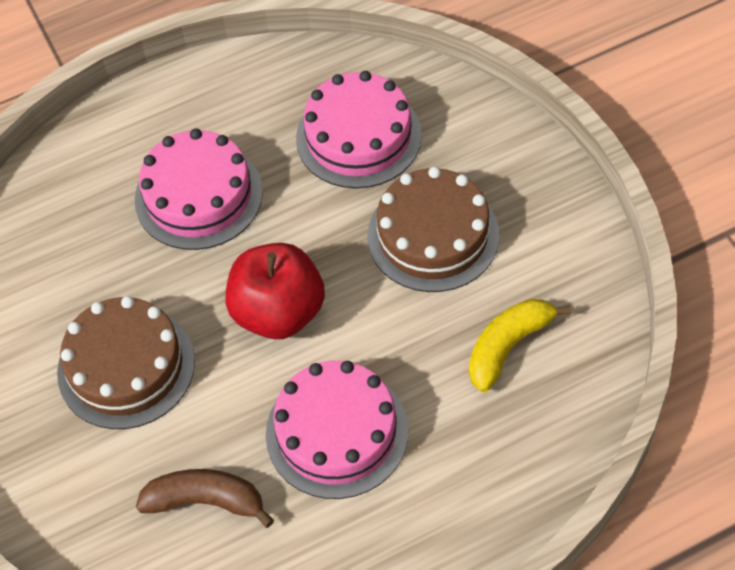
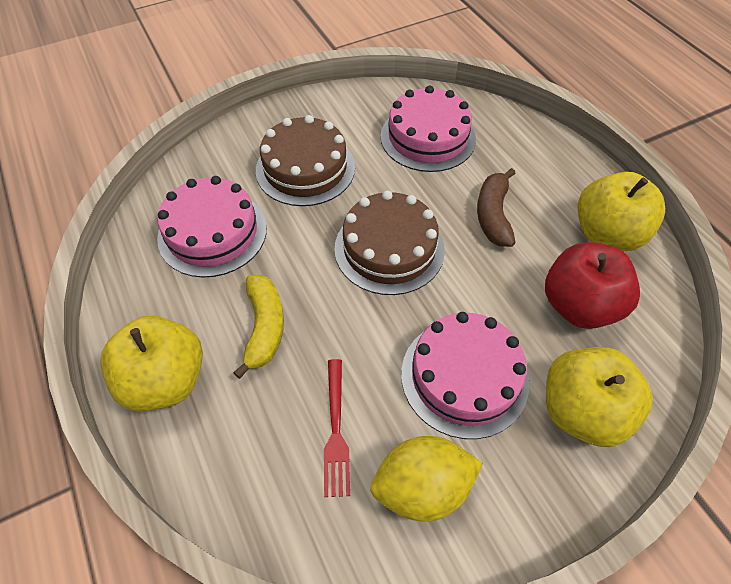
red fork: 0 -> 1
yellow apple: 0 -> 3
yellow lemon: 0 -> 1

